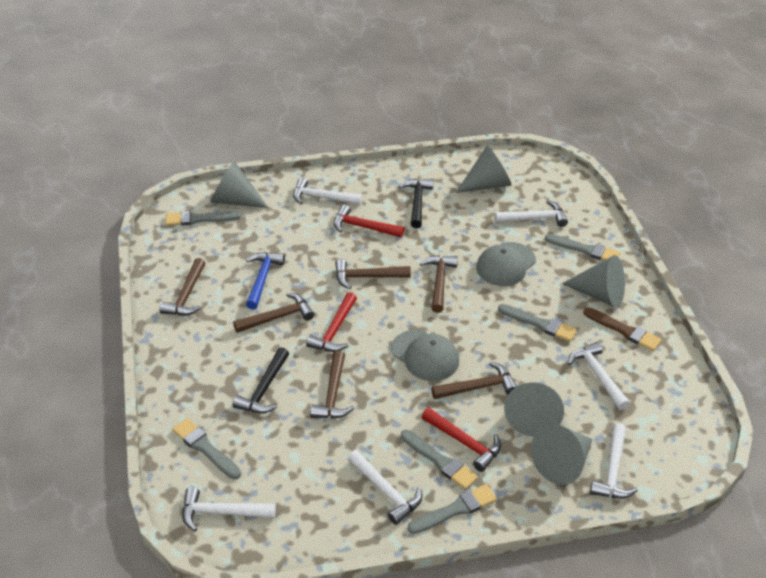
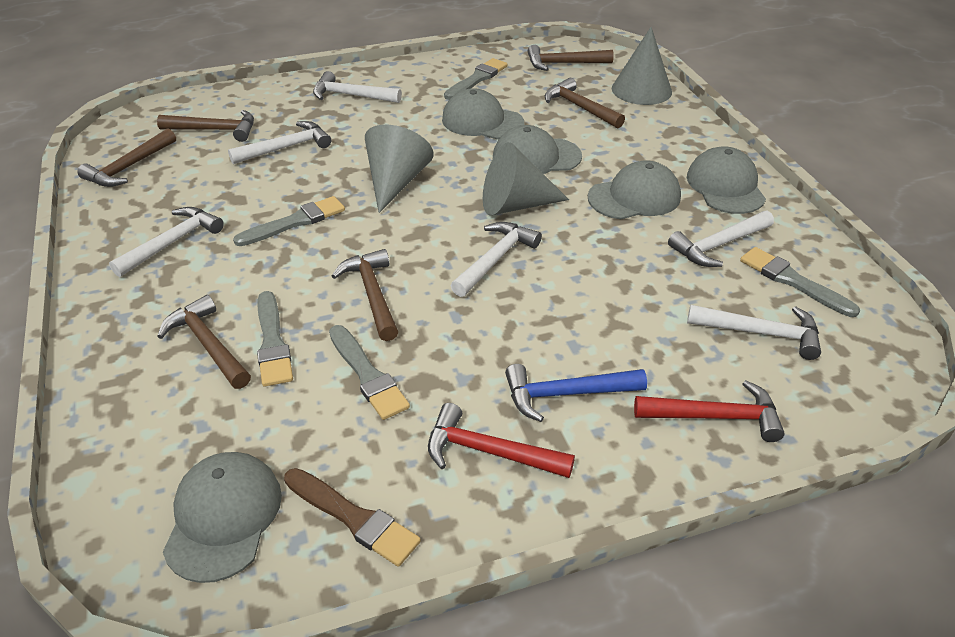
black hammer: 2 -> 0
grey brush: 6 -> 5
grey cap: 2 -> 5
grey cone: 5 -> 3
red hammer: 3 -> 2

